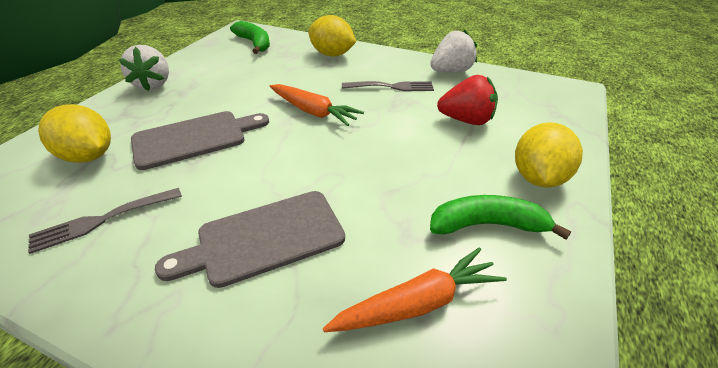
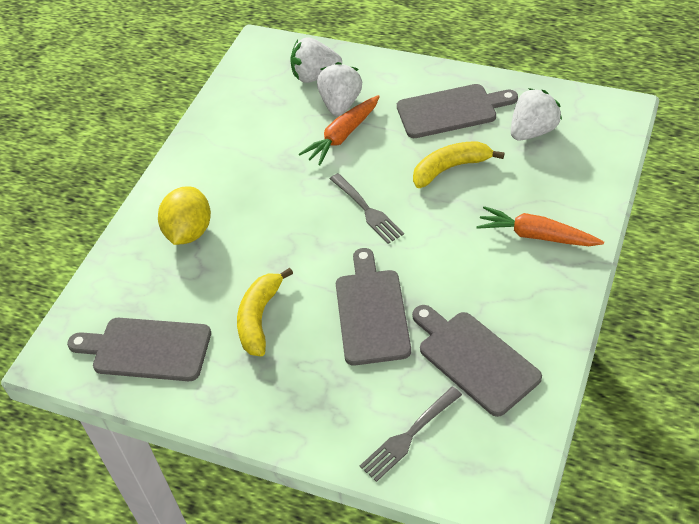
green banana: 2 -> 0
grey cutting board: 2 -> 4
red strawberry: 1 -> 0
white strawberry: 2 -> 3
yellow banana: 0 -> 2
yellow lemon: 3 -> 1

